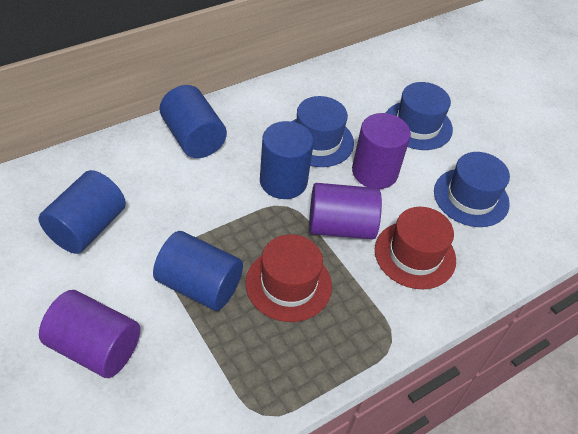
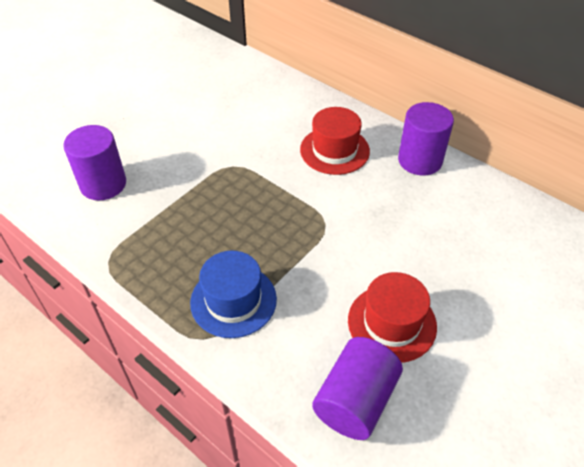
blue cylinder: 4 -> 0
blue hat: 3 -> 1

